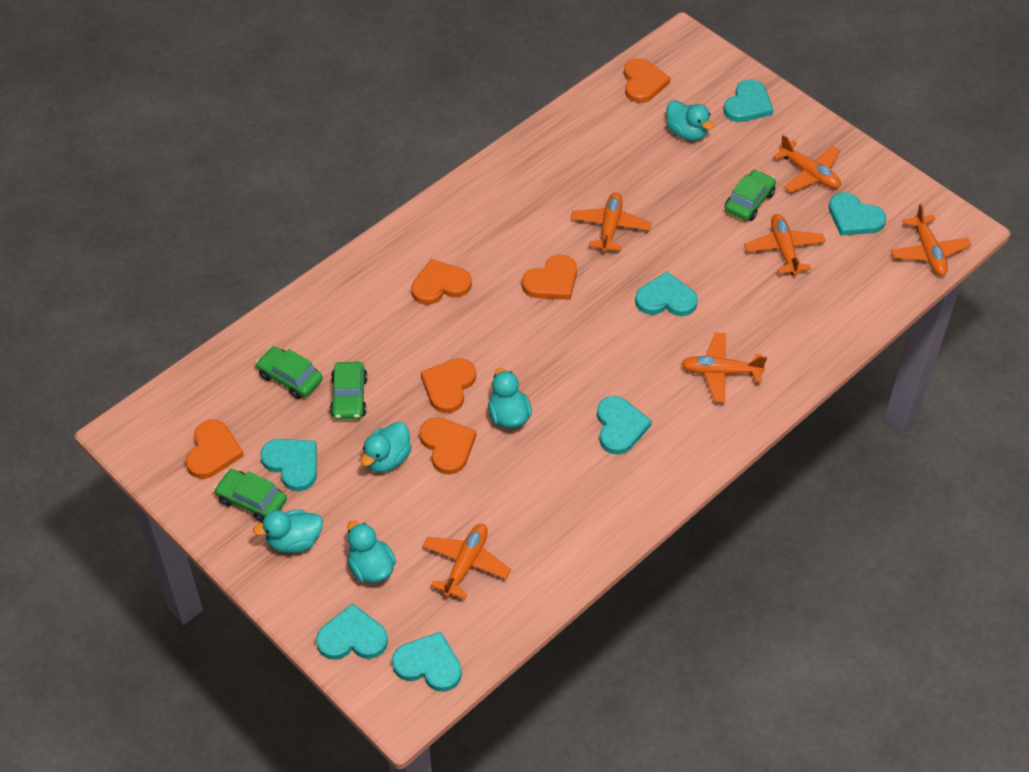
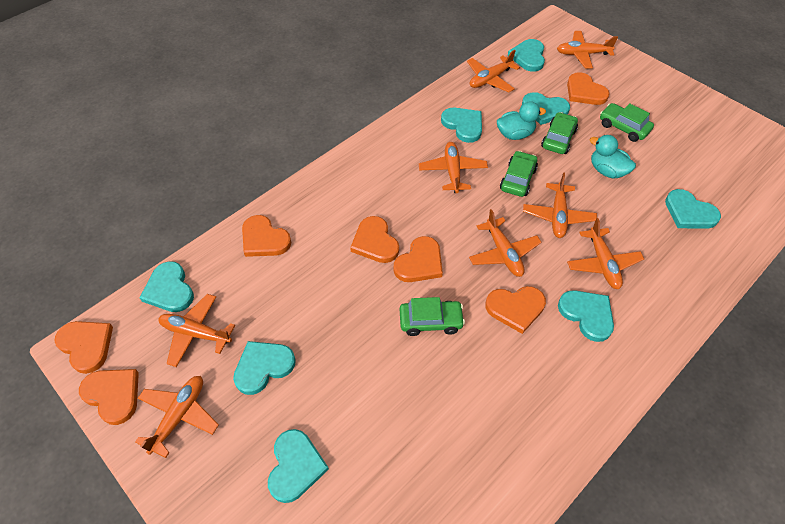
orange heart: 6 -> 7
orange plane: 6 -> 8
turquoise duck: 5 -> 2
turquoise heart: 7 -> 8

